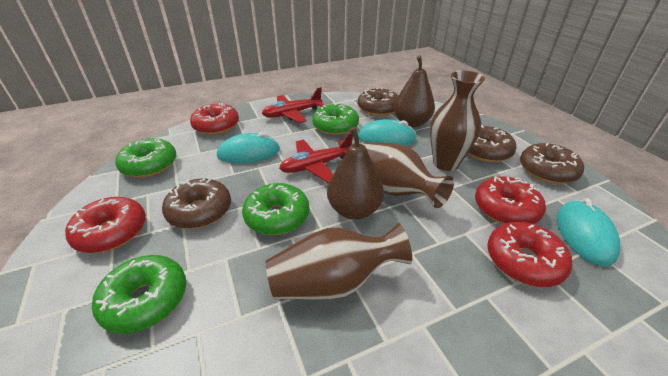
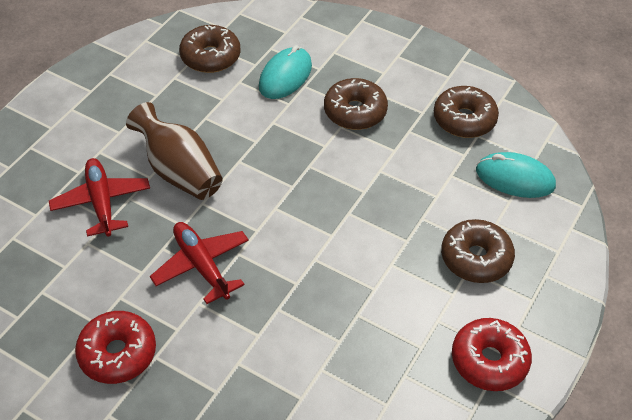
brown pear: 2 -> 0
brown vase: 3 -> 1
green donut: 4 -> 0
red donut: 4 -> 2
turquoise mouse: 3 -> 2

